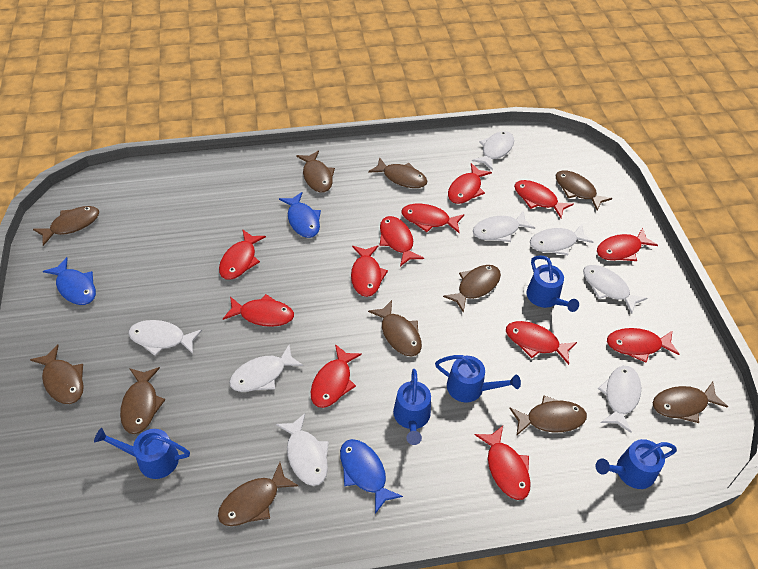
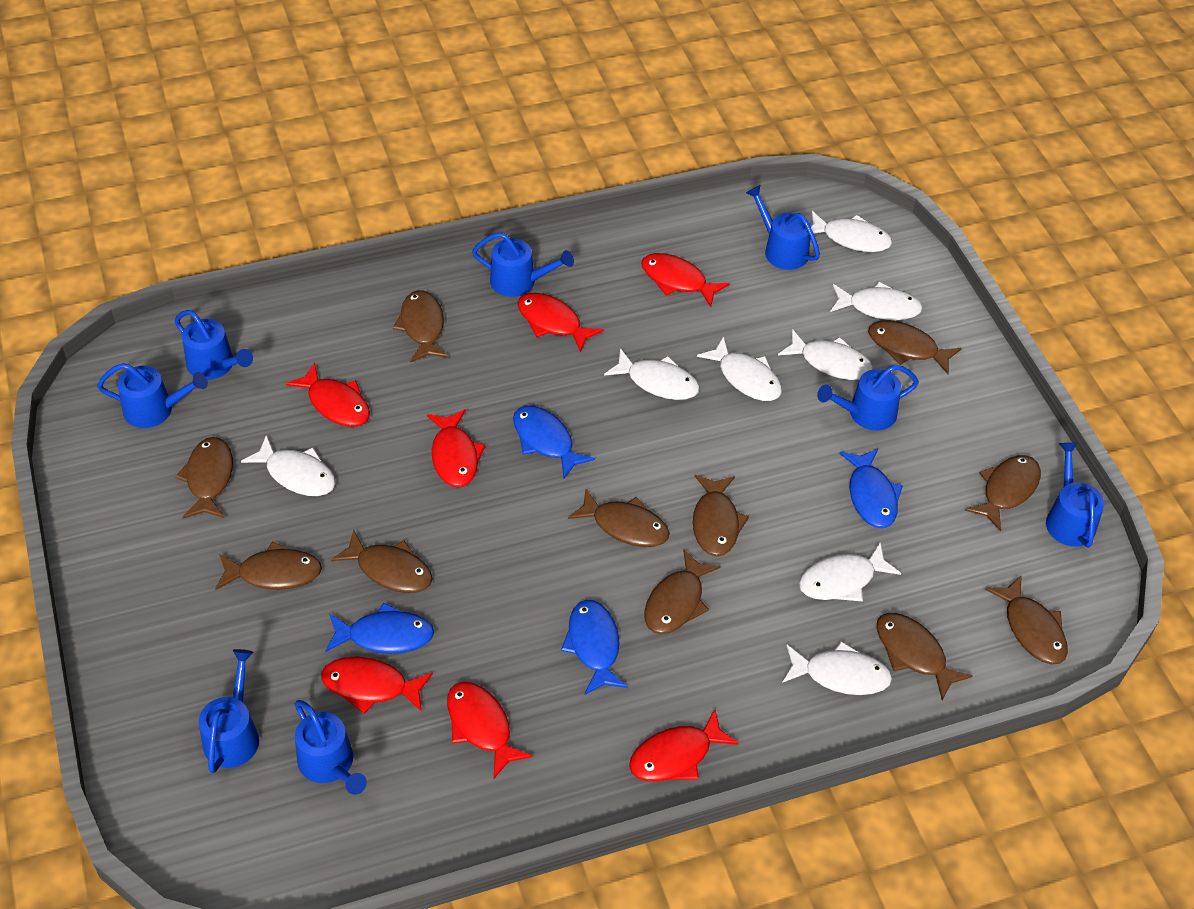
blue fish: 3 -> 4
blue watering can: 5 -> 8
red fish: 12 -> 7

